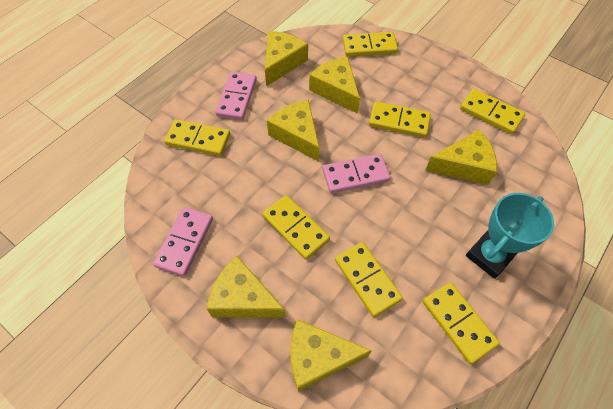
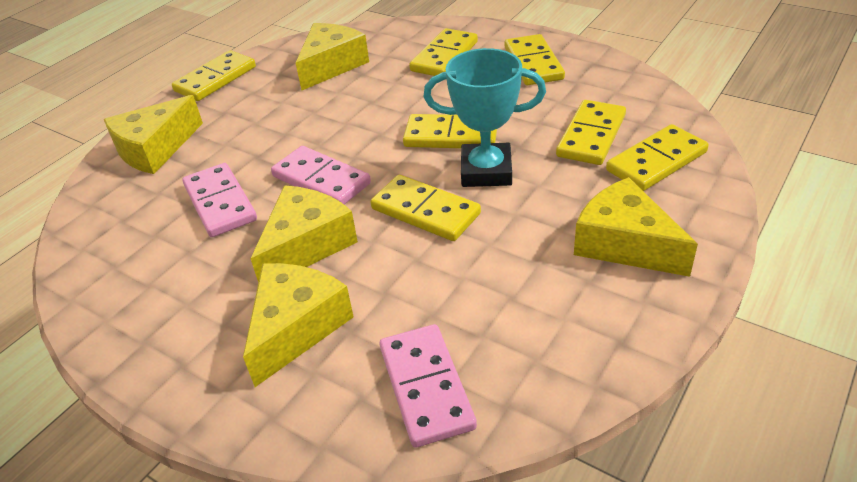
yellow cheese: 6 -> 5

